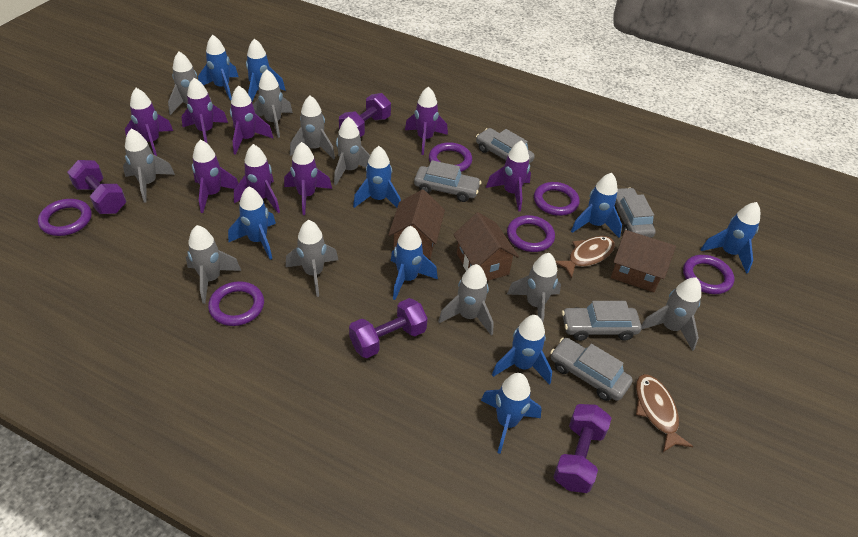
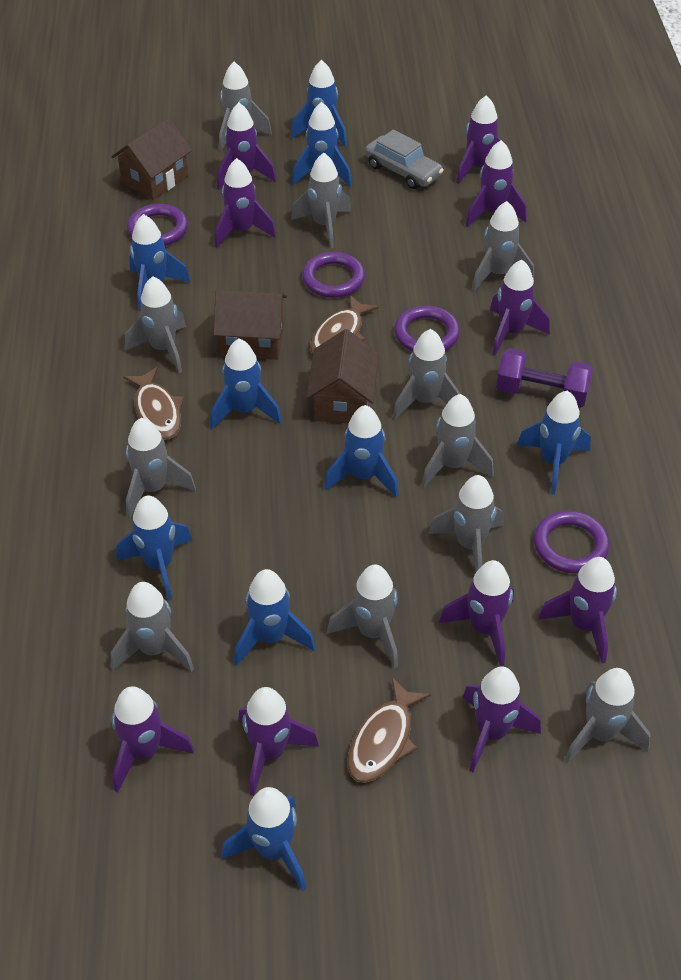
brown fish: 2 -> 3
grey car: 5 -> 1
grey rocket: 10 -> 11
purple dumbbell: 4 -> 1
purple ring: 6 -> 4
purple rocket: 8 -> 10

